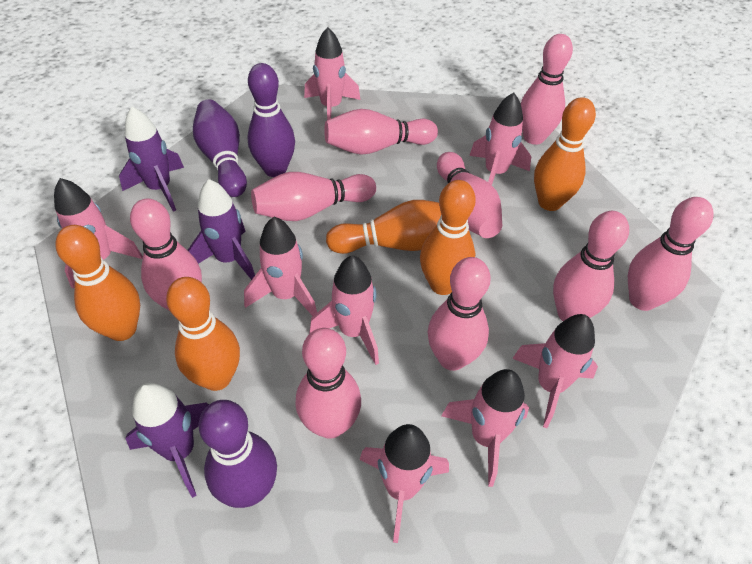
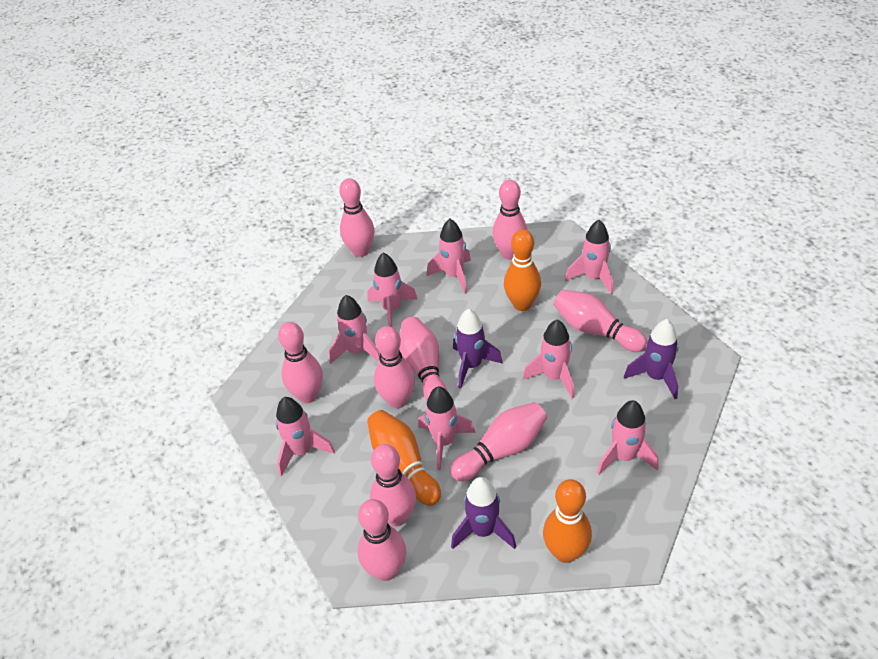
orange bowling pin: 5 -> 3
purple bowling pin: 3 -> 0

